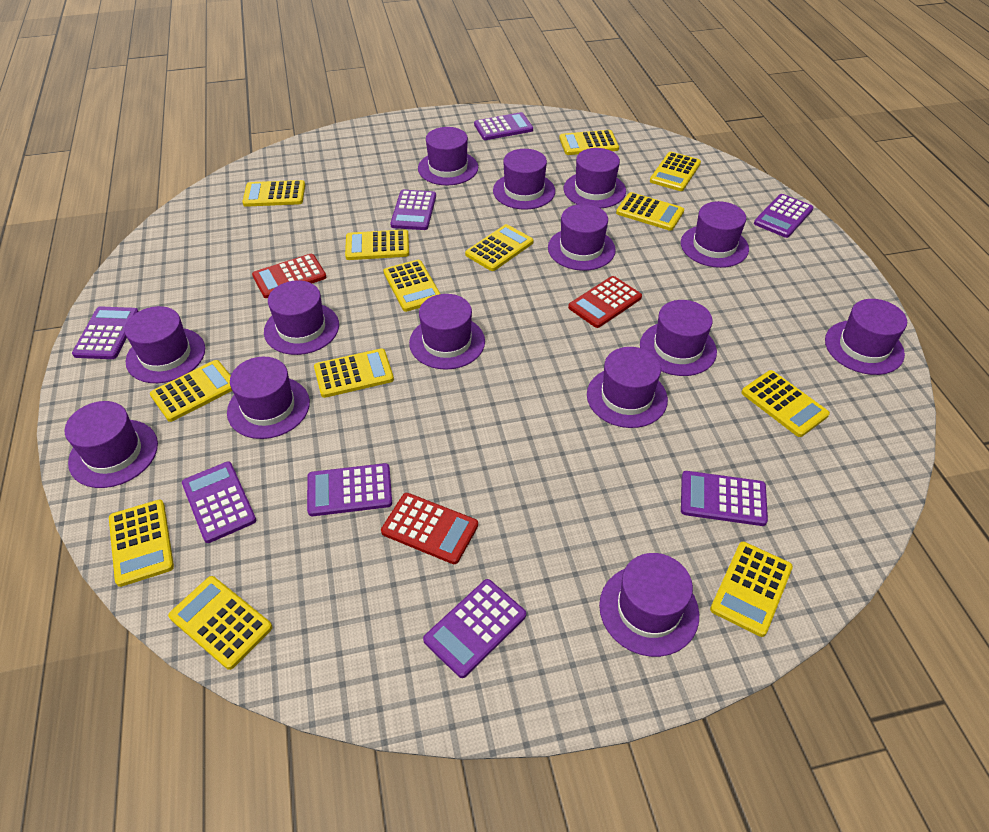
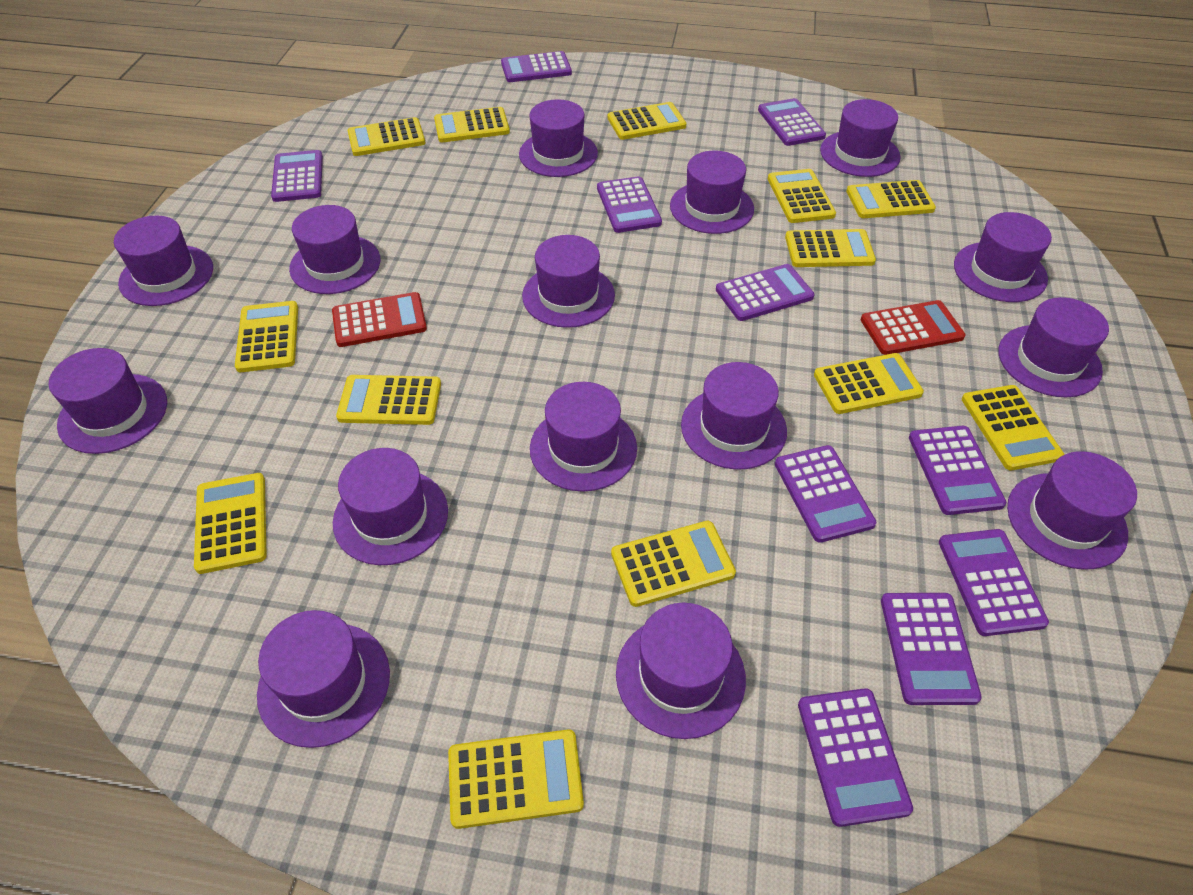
purple calculator: 8 -> 10
purple hat: 14 -> 15
red calculator: 3 -> 2

